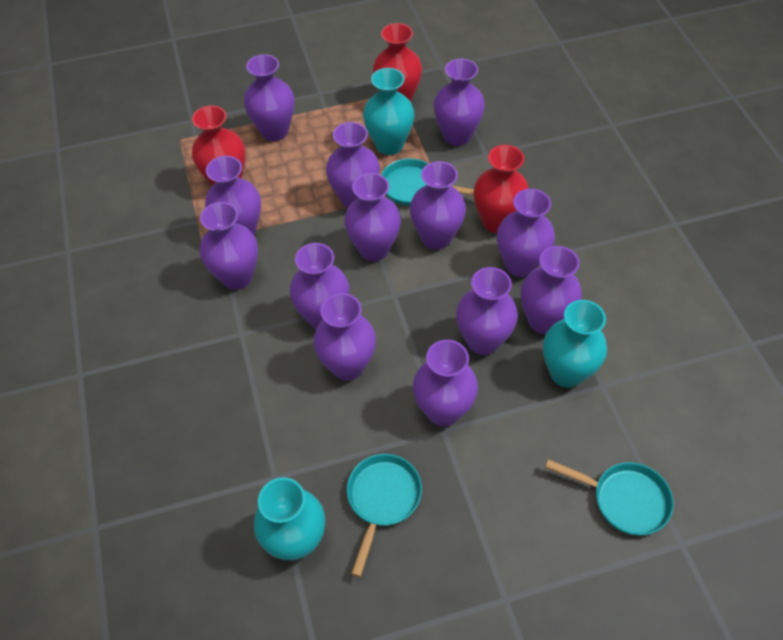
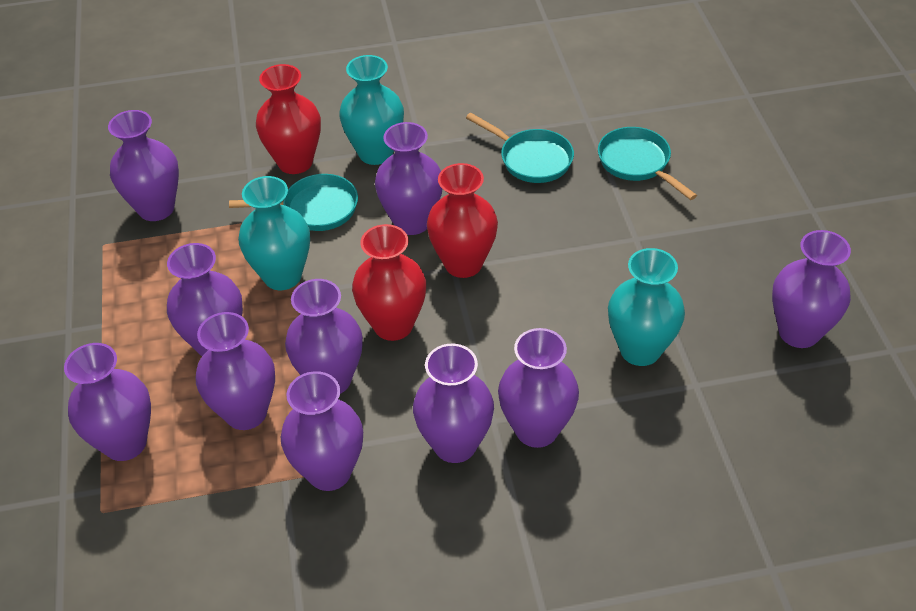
purple vase: 13 -> 10

